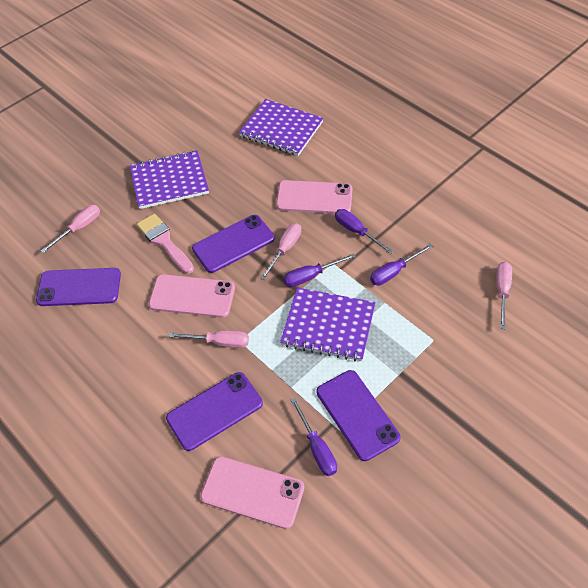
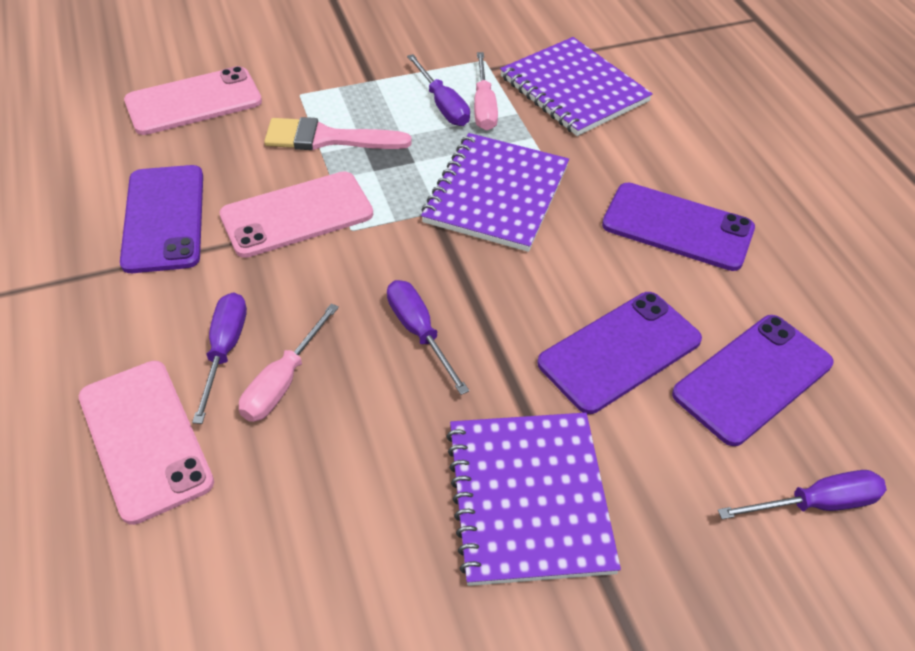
pink screwdriver: 4 -> 2

